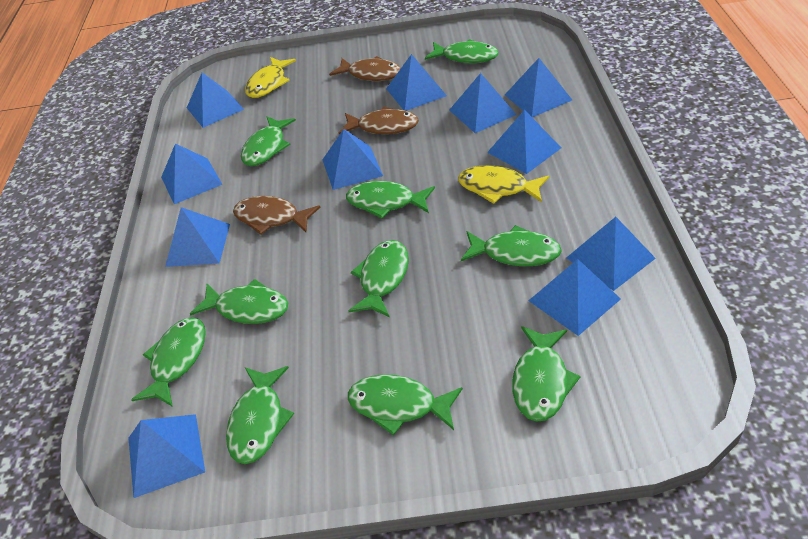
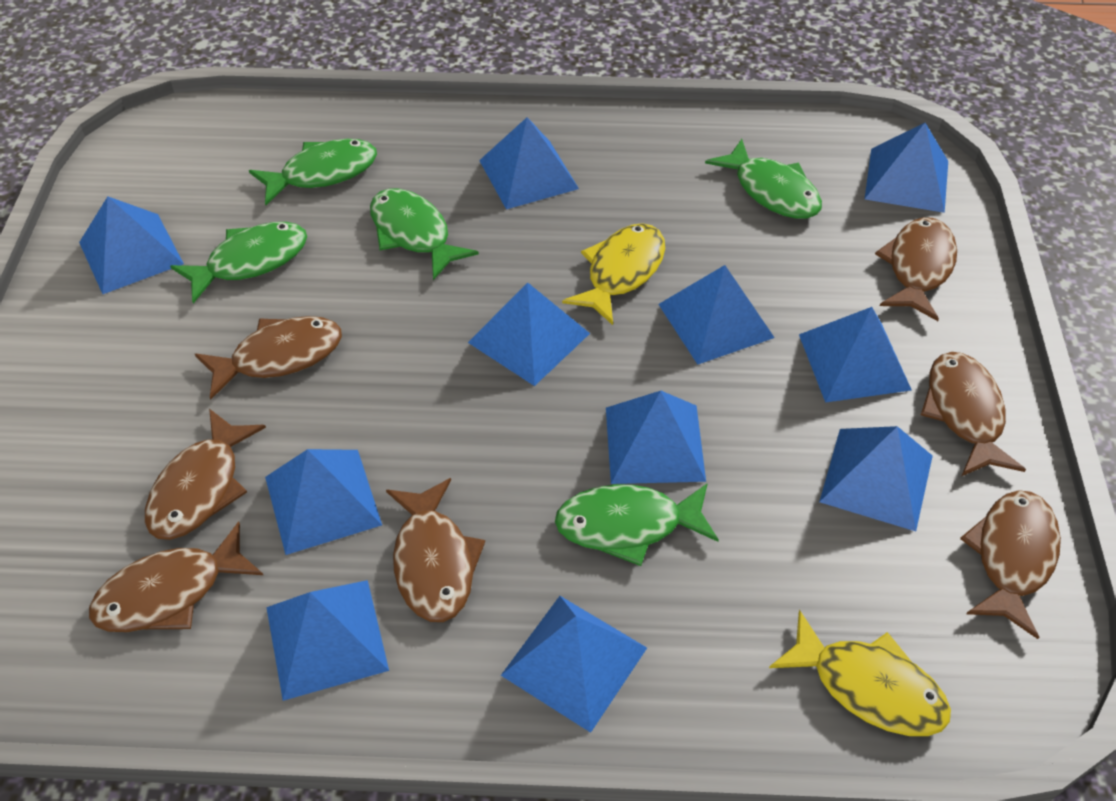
brown fish: 3 -> 7
green fish: 10 -> 5

